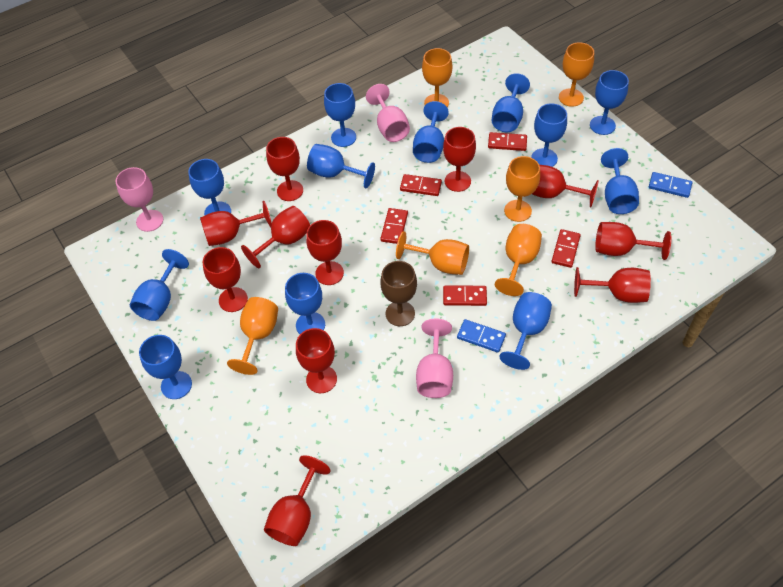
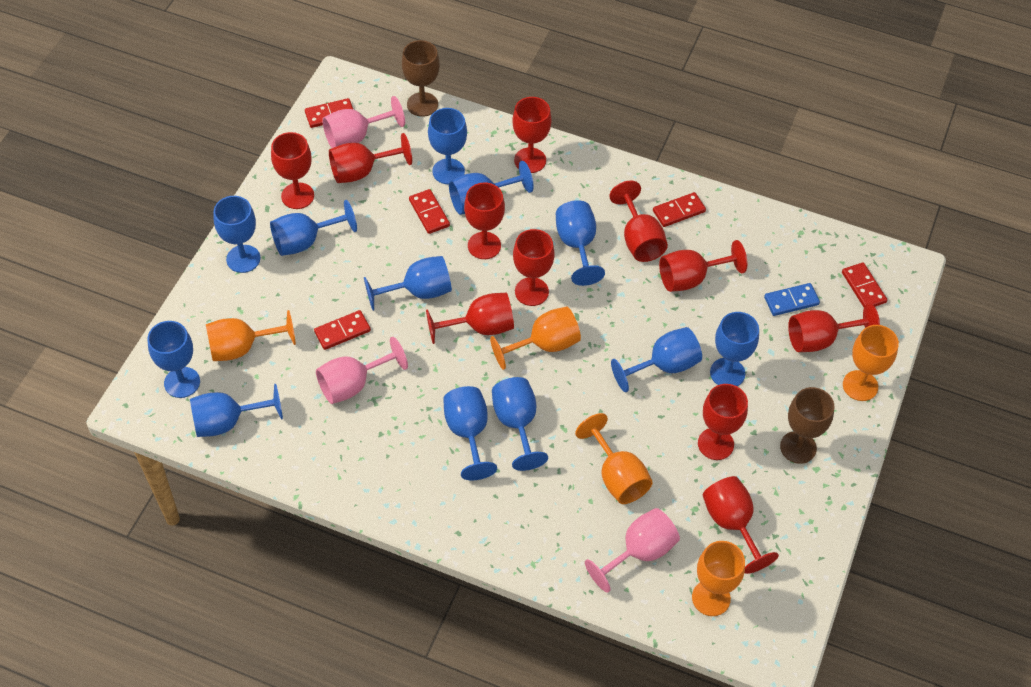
blue domino: 2 -> 1
brown goblet: 1 -> 2
orange goblet: 6 -> 5

